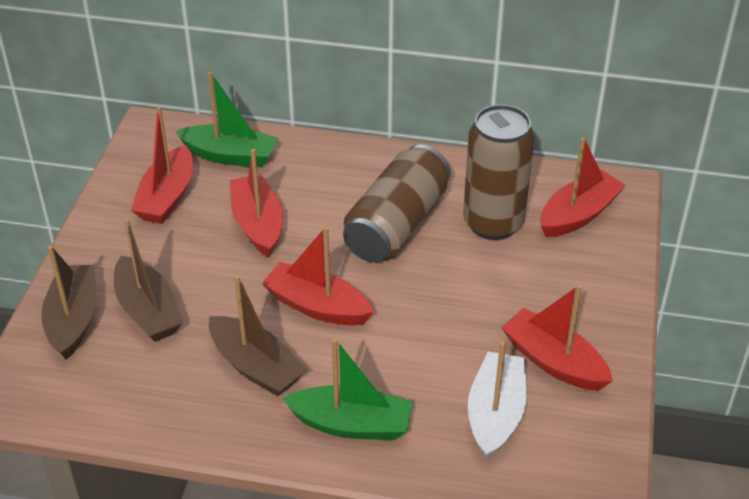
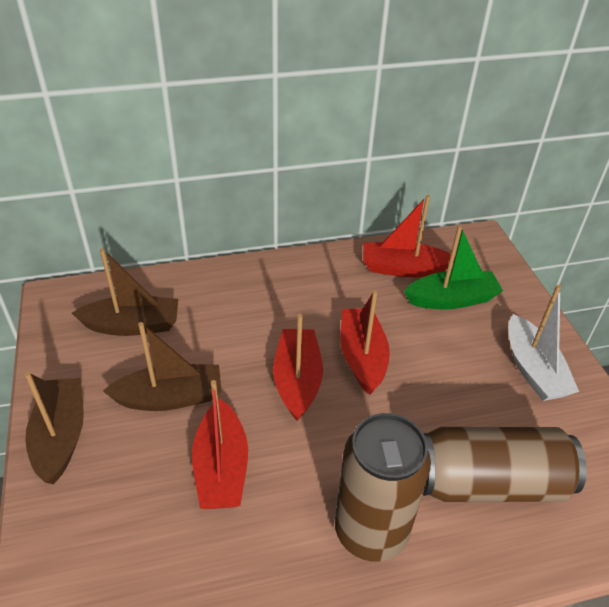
green boat: 2 -> 1
red boat: 5 -> 4

